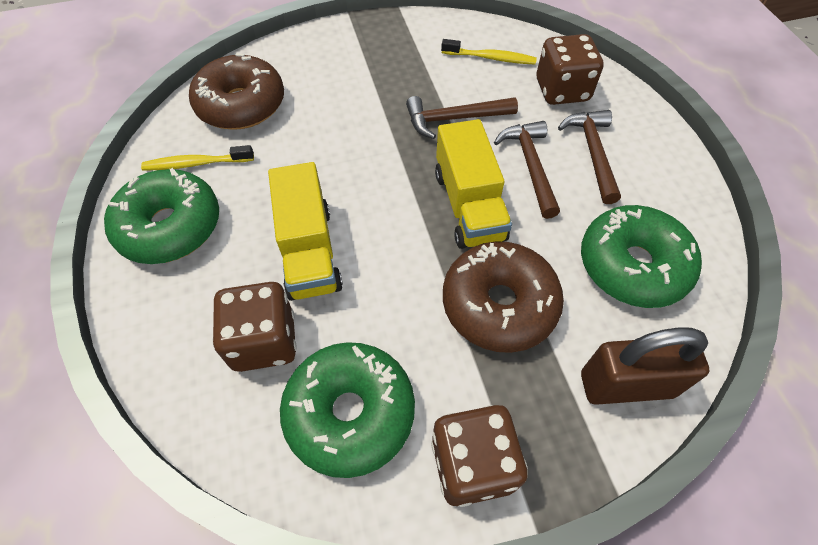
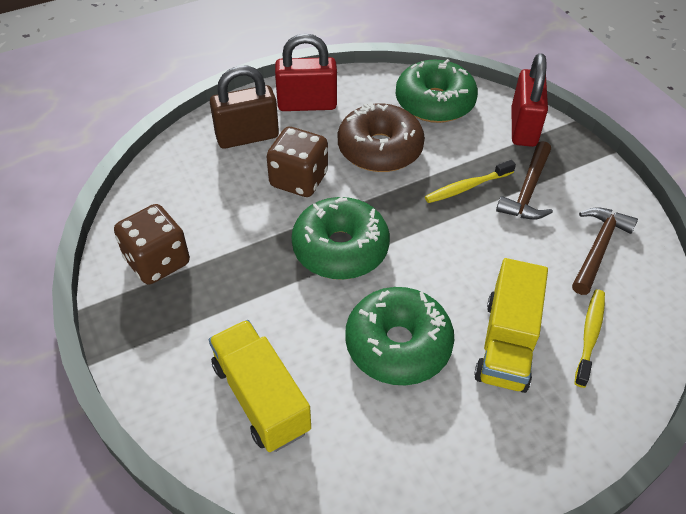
brown dice: 3 -> 2
brown donut: 2 -> 1
brown hammer: 3 -> 2
red padlock: 0 -> 2

